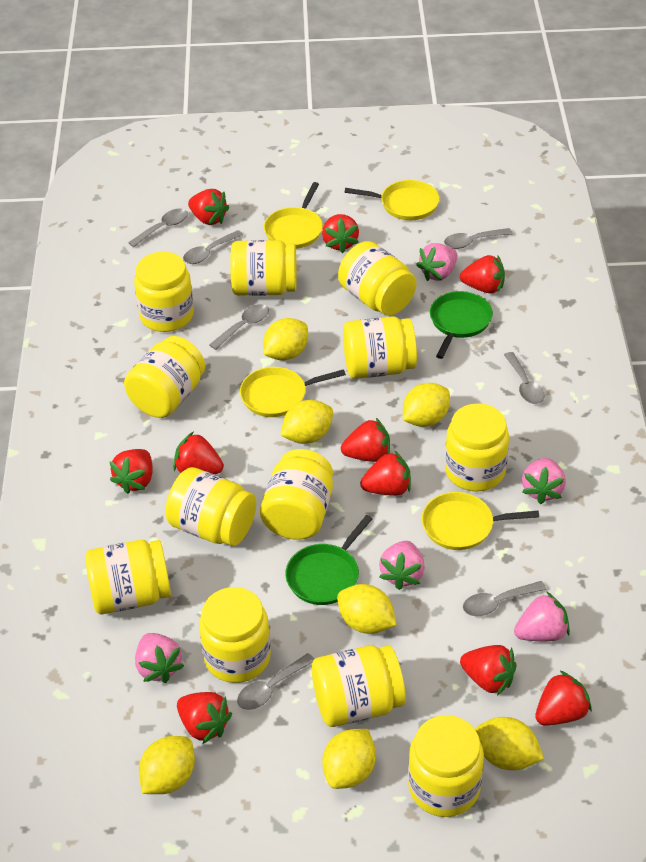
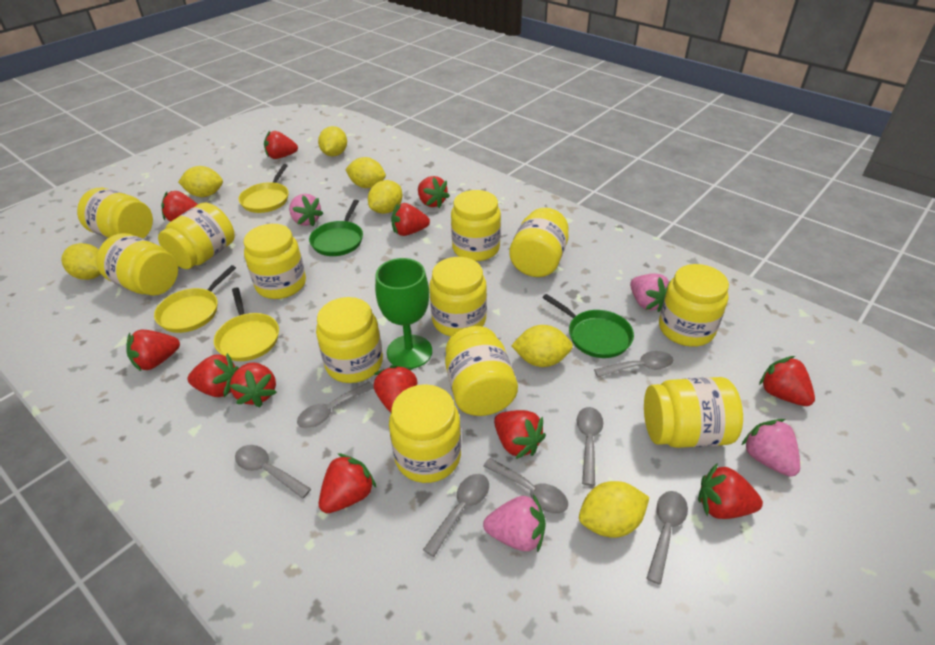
green goblet: 0 -> 1
pink strawberry: 5 -> 4
red strawberry: 10 -> 12
yellow pan: 4 -> 3

